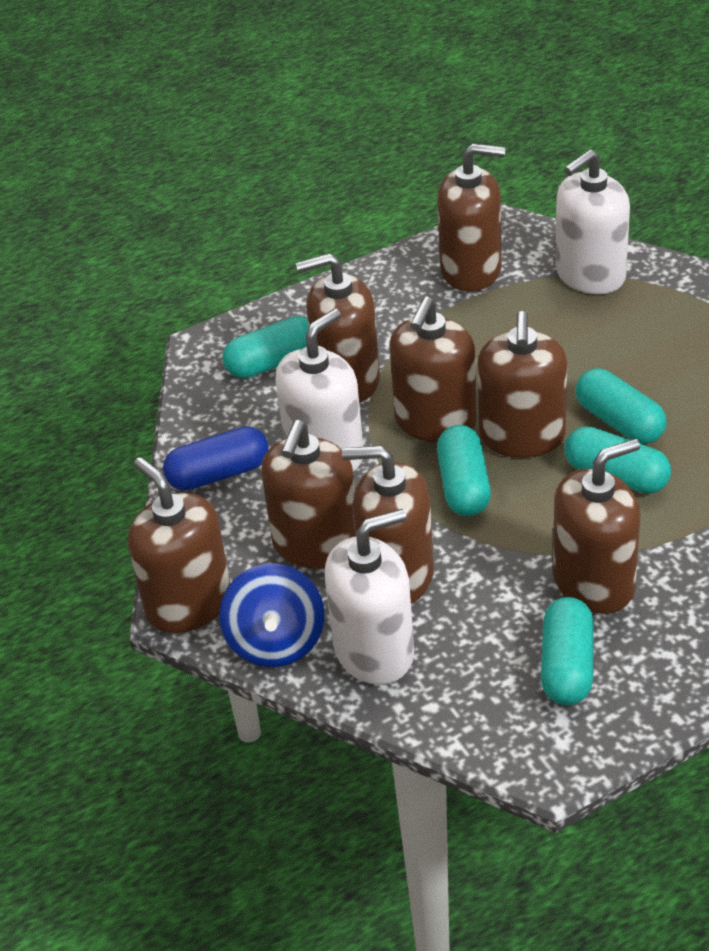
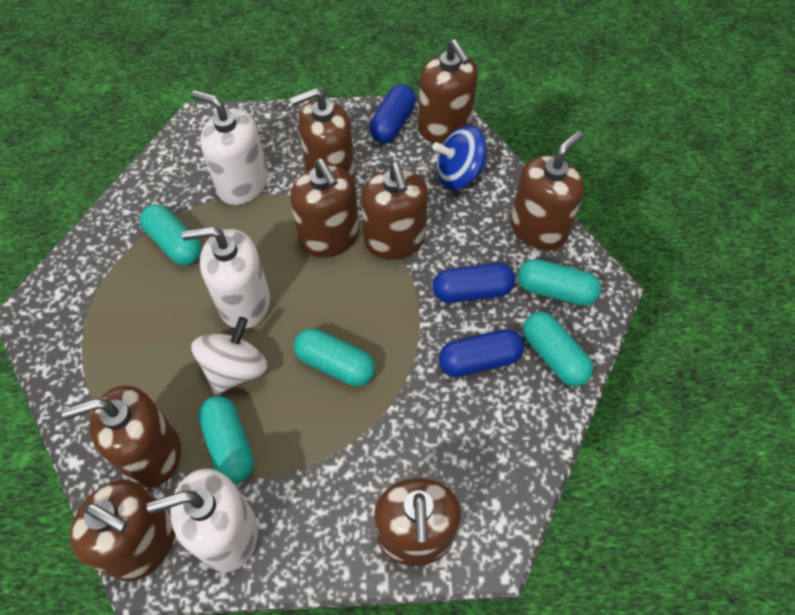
blue capsule: 1 -> 3
white spinning top: 0 -> 1

